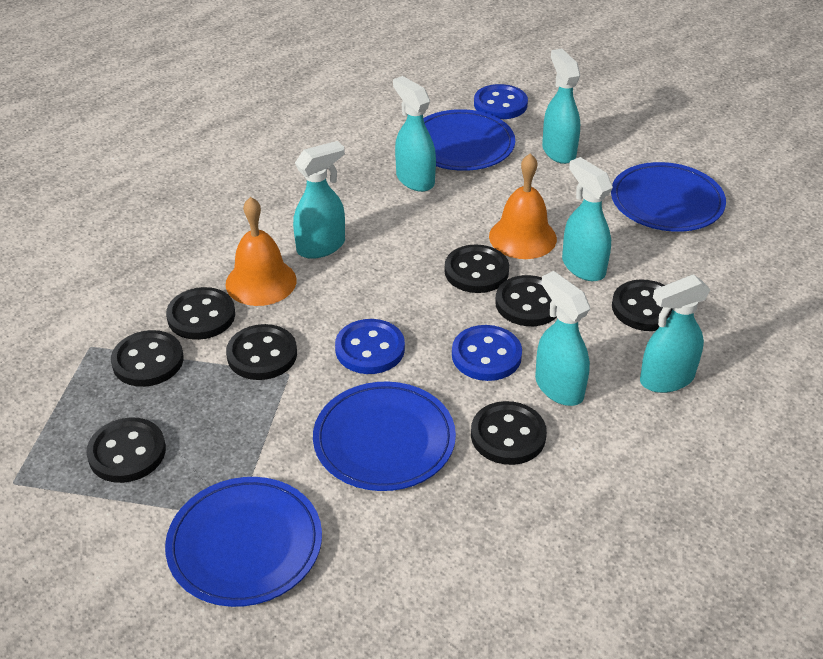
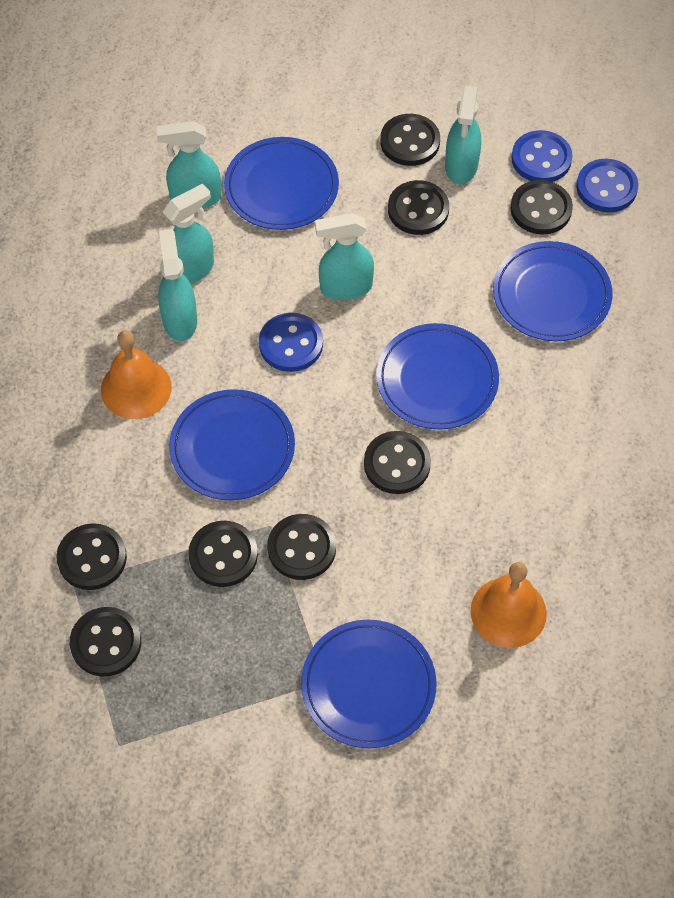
blue plate: 4 -> 5
turquoise spray bottle: 6 -> 5

